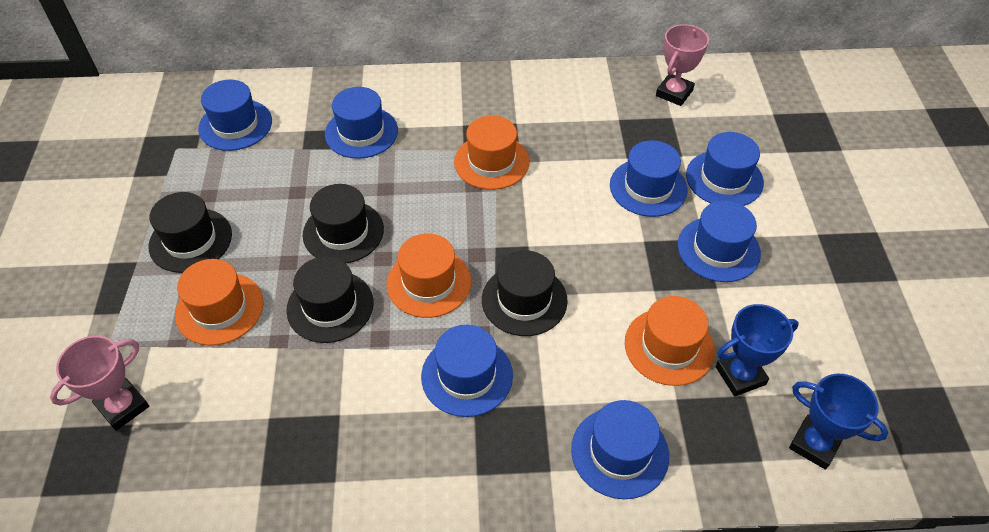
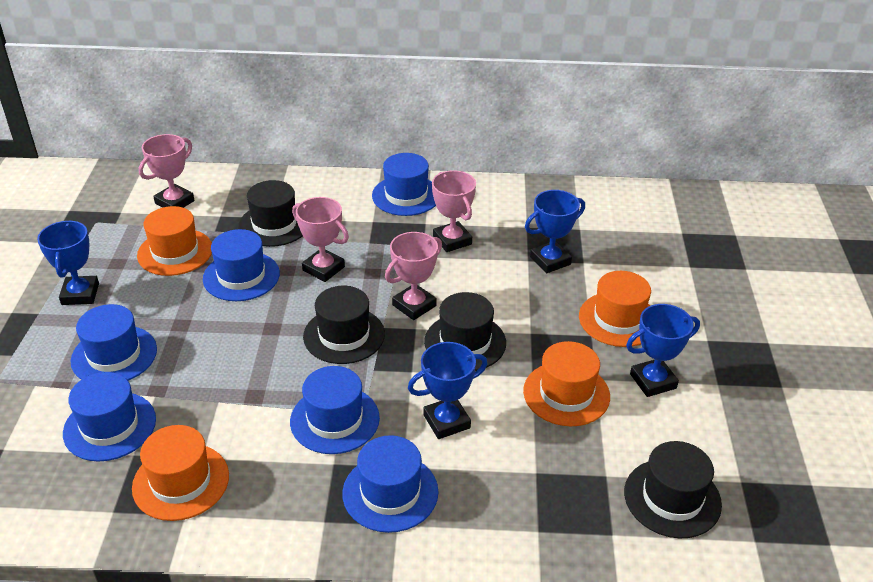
blue hat: 7 -> 6
blue trophy: 2 -> 4
pink trophy: 2 -> 4

